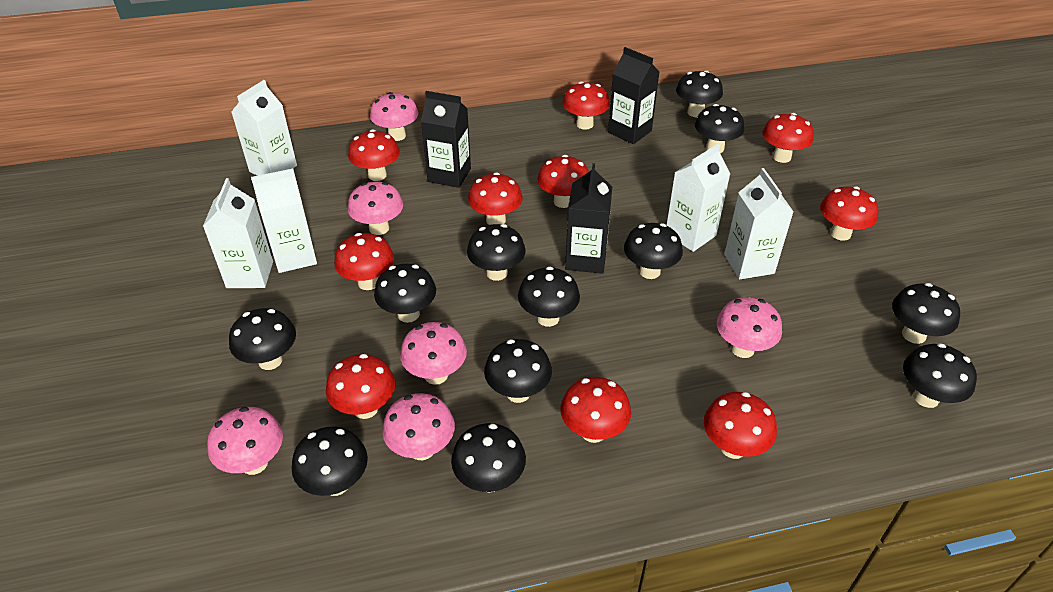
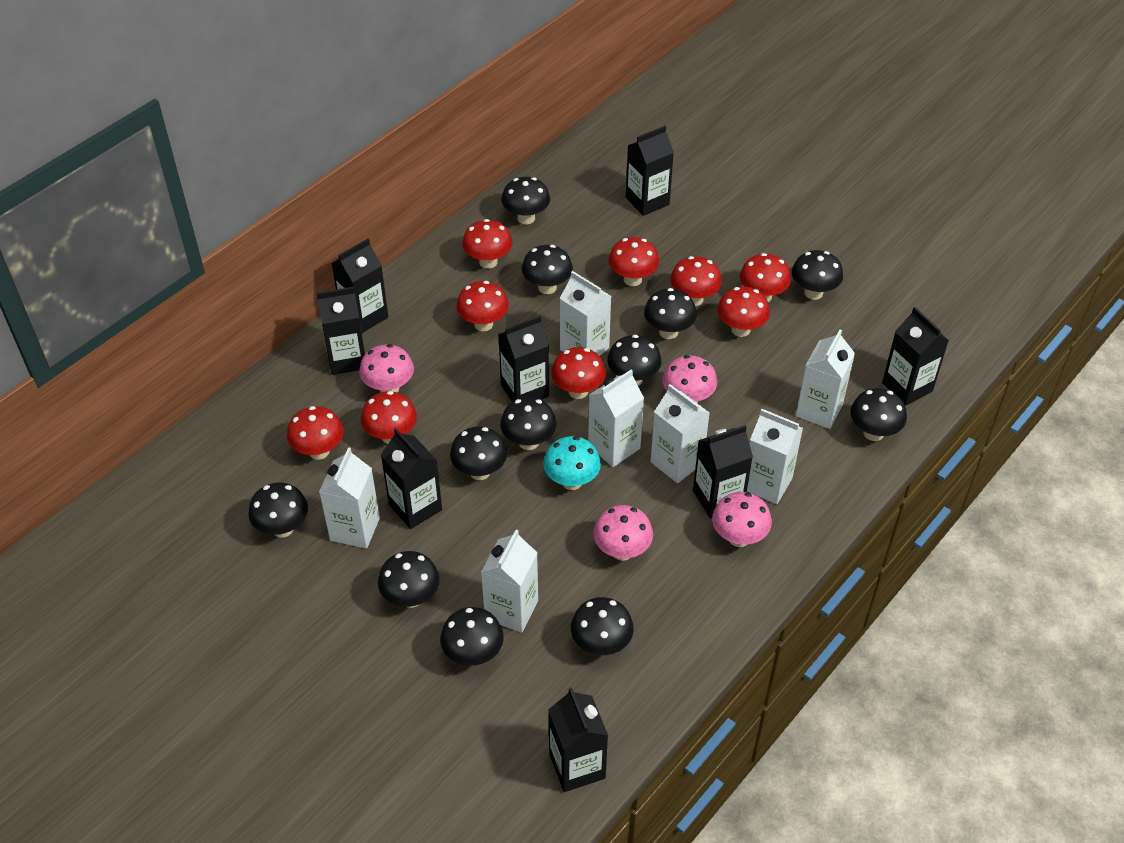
black carton: 3 -> 8
pink mushroom: 6 -> 4
red mushroom: 10 -> 9
turquoise mushroom: 0 -> 1
white carton: 5 -> 7

